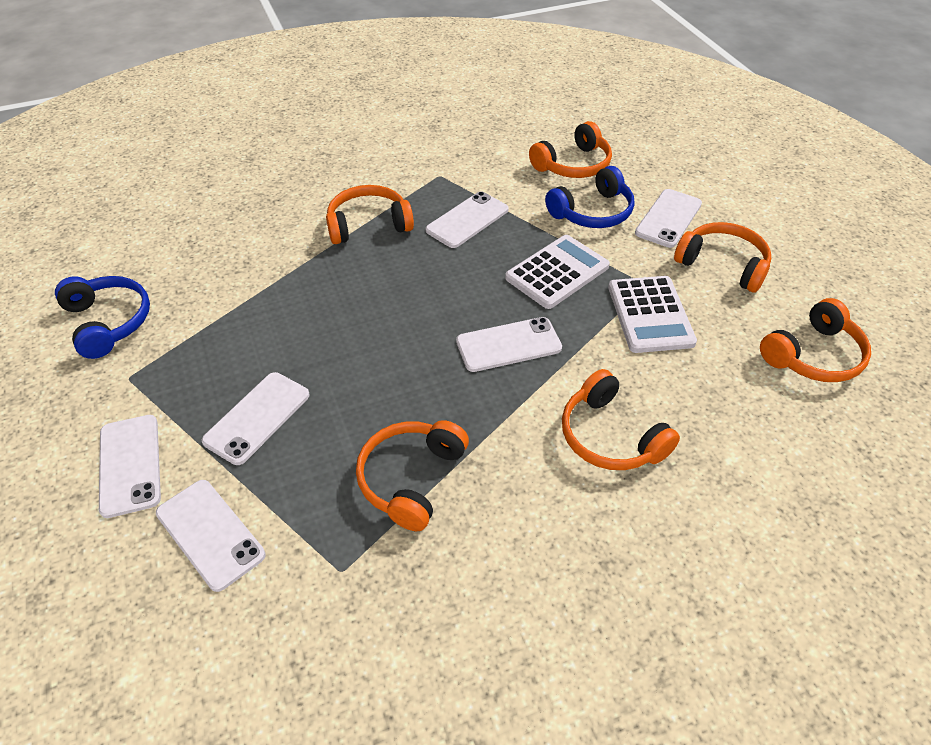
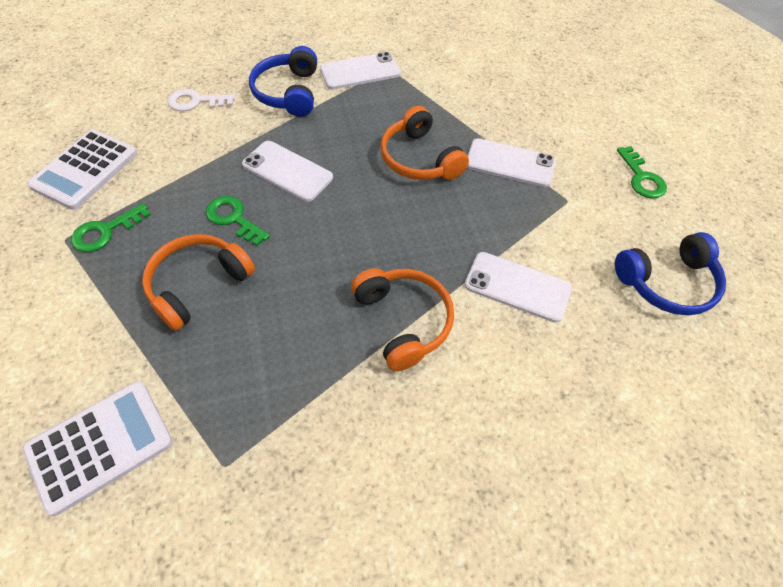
green key: 0 -> 3
orange headphones: 6 -> 3
white key: 0 -> 1
white phone: 6 -> 4

